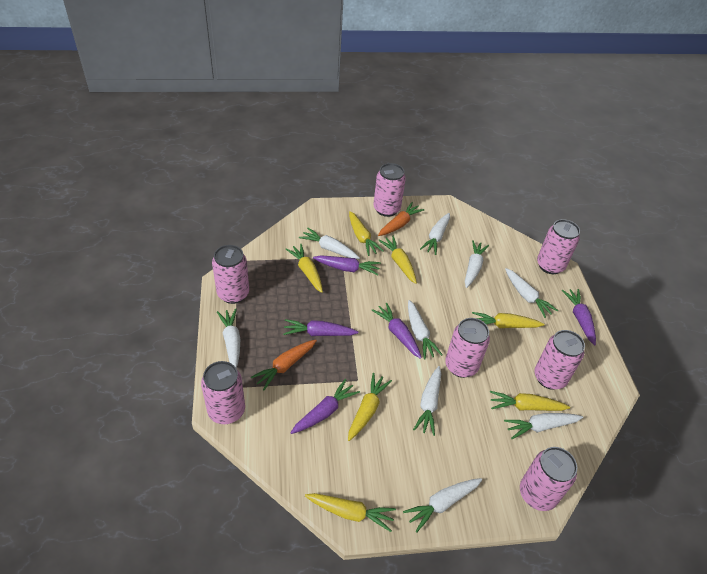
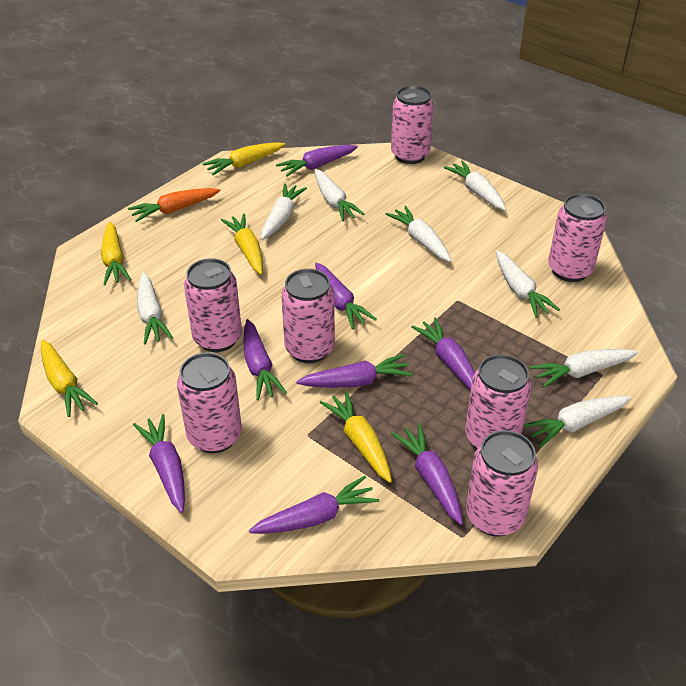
orange carrot: 2 -> 1
purple carrot: 5 -> 8
white carrot: 9 -> 8
yellow carrot: 7 -> 5

